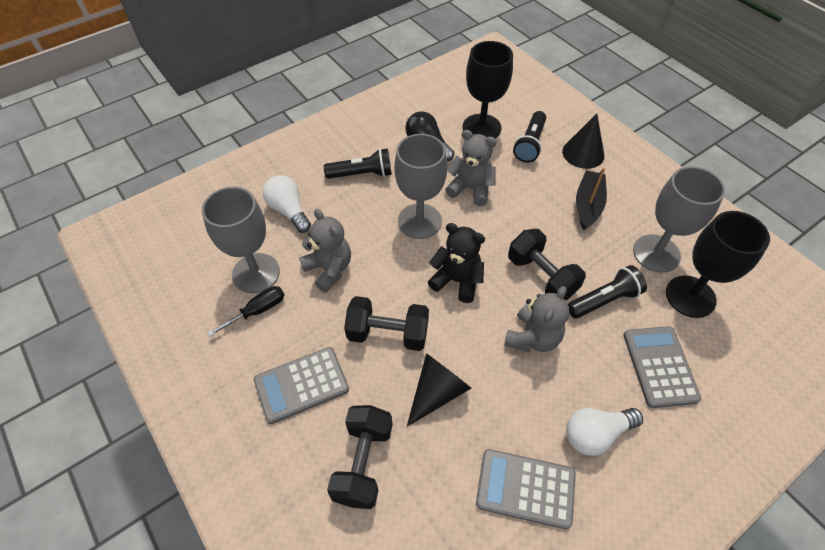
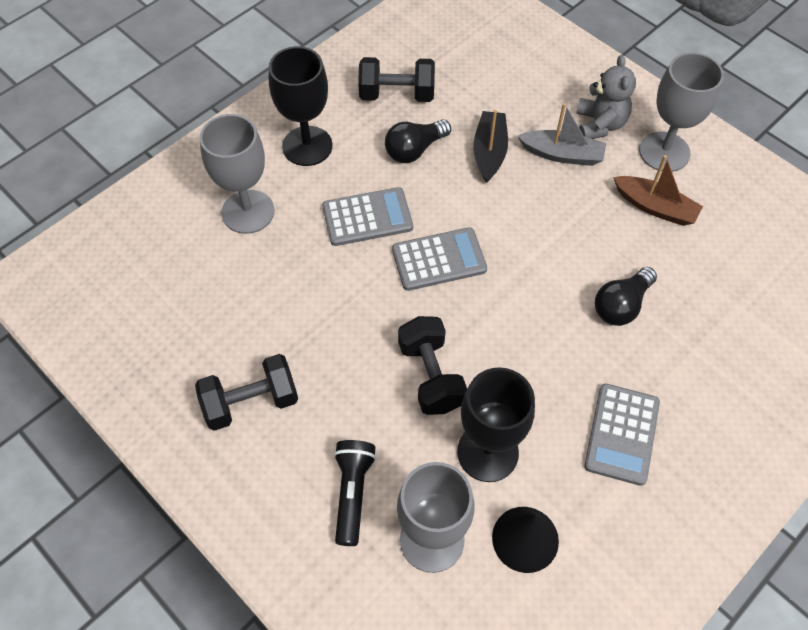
black cone: 2 -> 1
black flashlight: 3 -> 1
black light bulb: 1 -> 2
black screwdriver: 1 -> 0
black teddy bear: 1 -> 0
brown boat: 0 -> 1
grey boat: 0 -> 1
grey teddy bear: 3 -> 1
white light bulb: 2 -> 0

